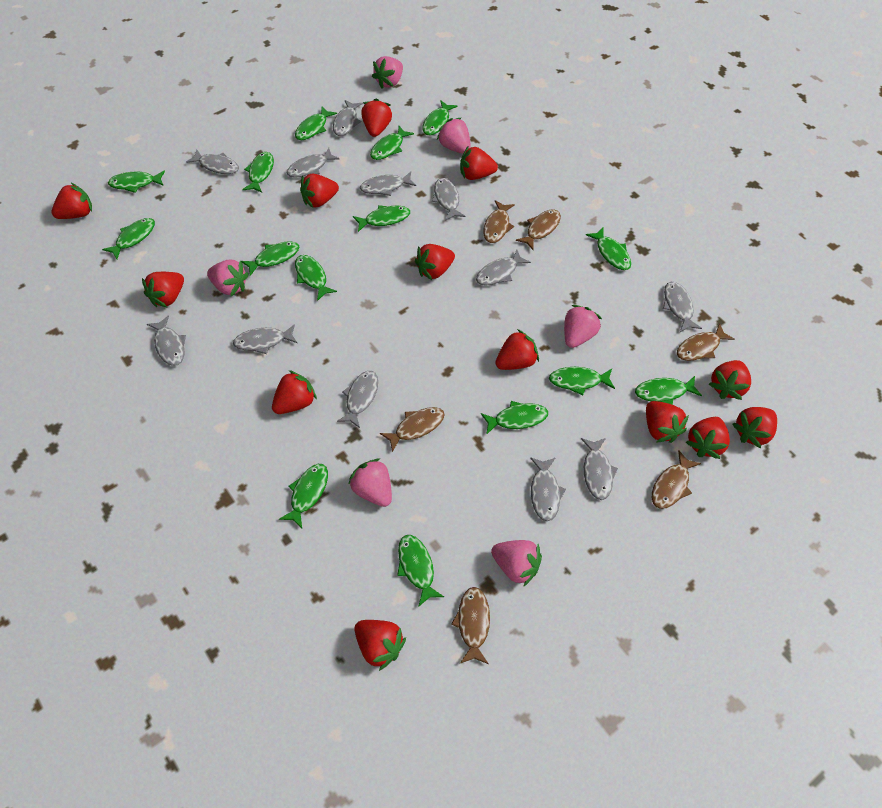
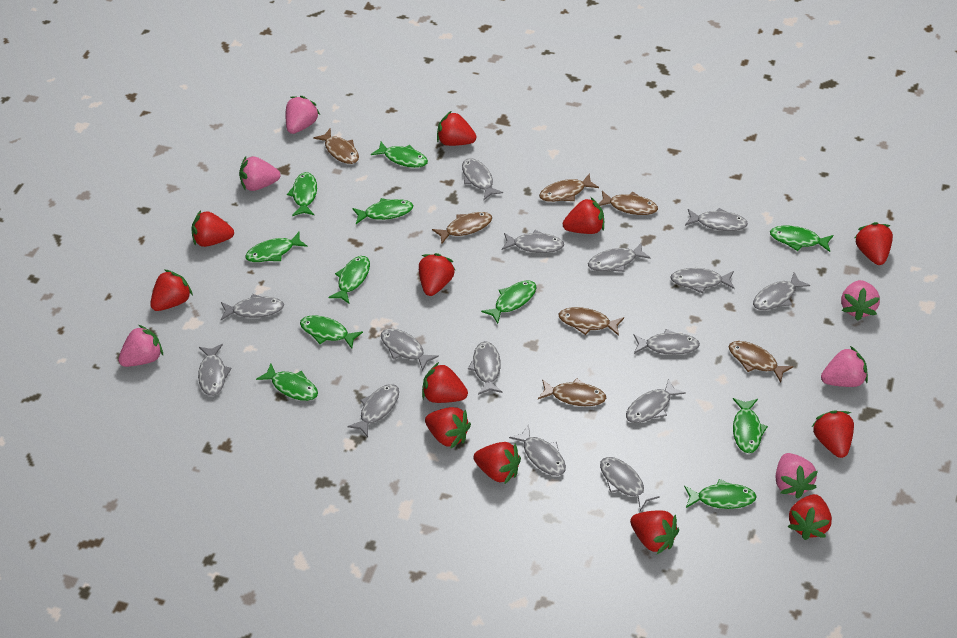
brown fish: 6 -> 7
green fish: 15 -> 11
grey fish: 12 -> 15
red strawberry: 13 -> 12

